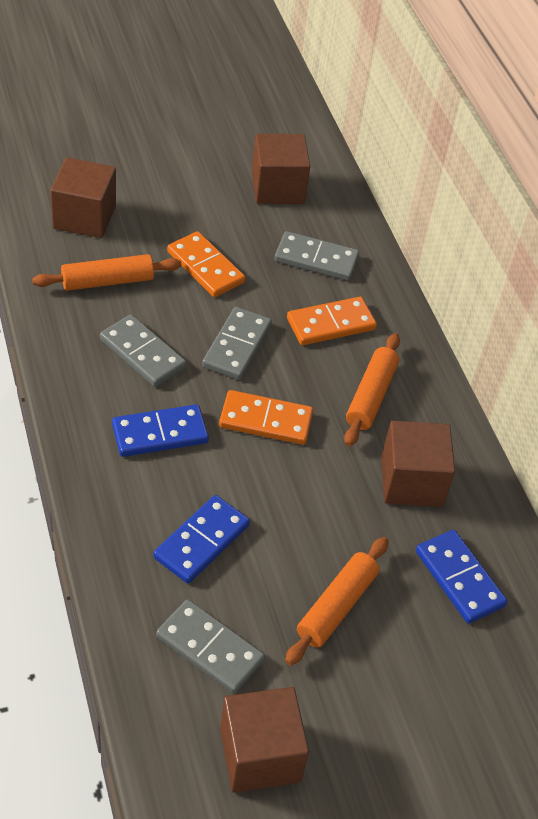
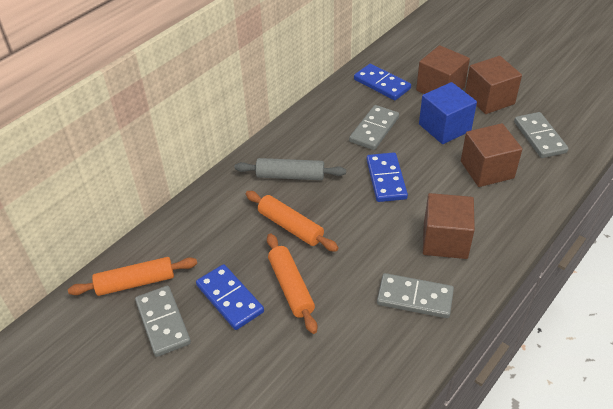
blue cube: 0 -> 1
grey rolling pin: 0 -> 1
orange domino: 3 -> 0

